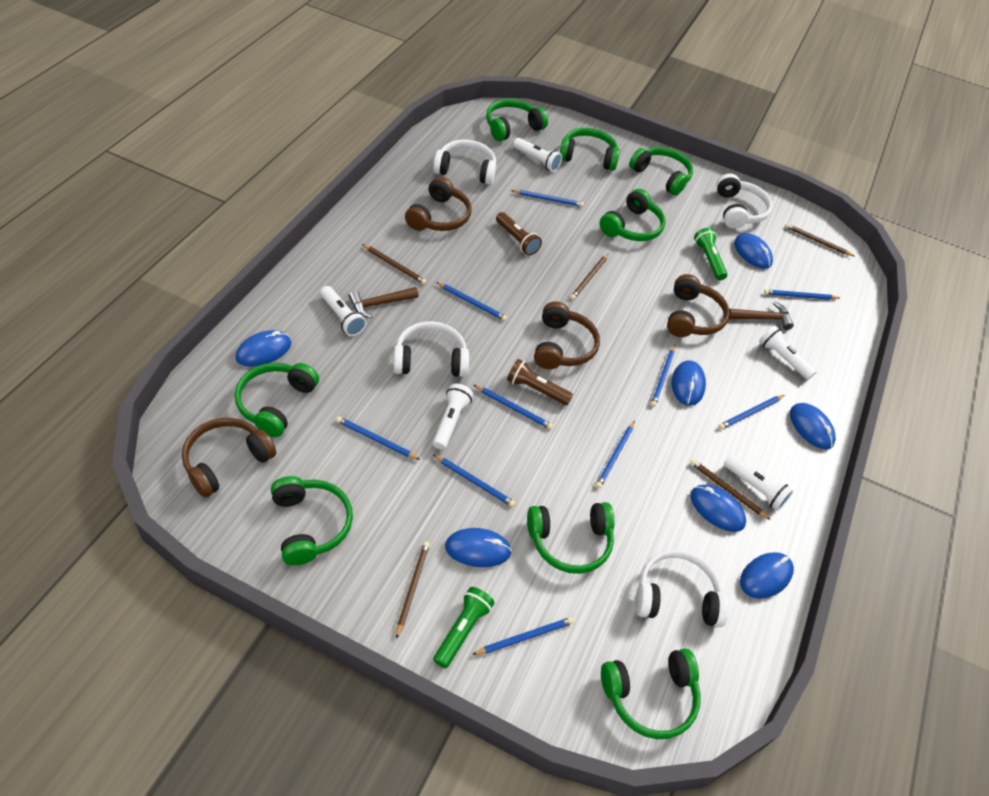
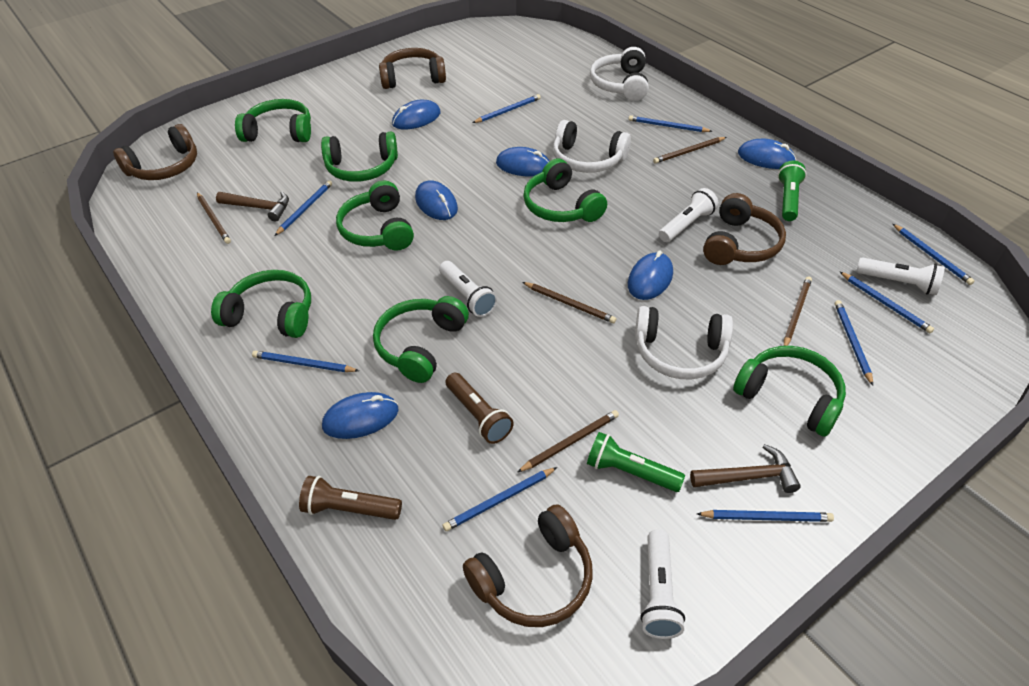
blue mouse: 7 -> 6
blue pencil: 10 -> 9
green headphones: 8 -> 7
white flashlight: 5 -> 4
white headphones: 4 -> 3

